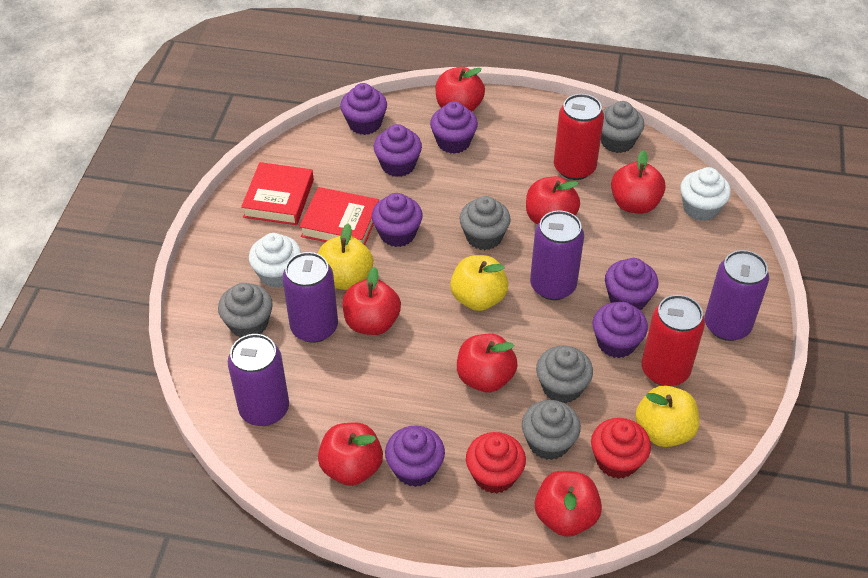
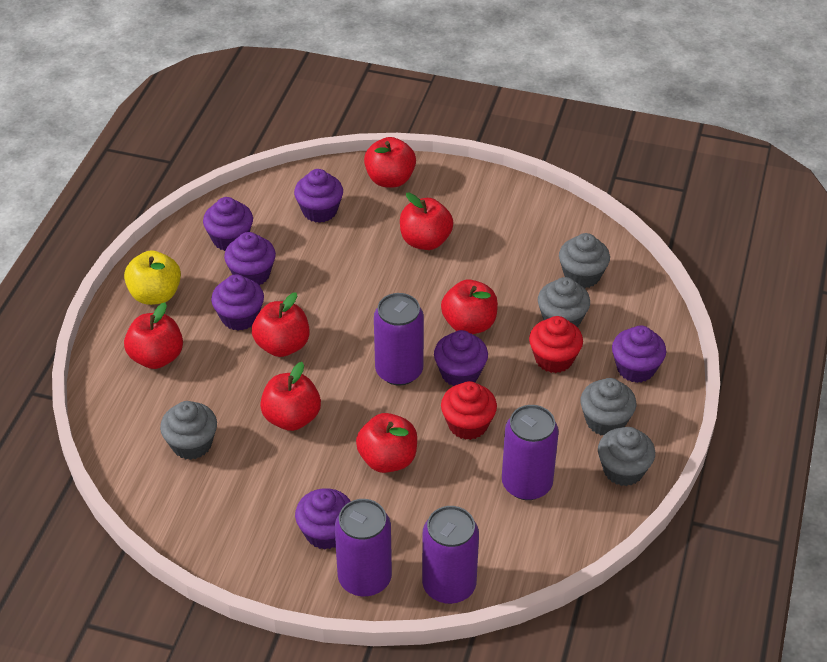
red book: 2 -> 0
red can: 2 -> 0
white cupcake: 2 -> 0
yellow apple: 3 -> 1

